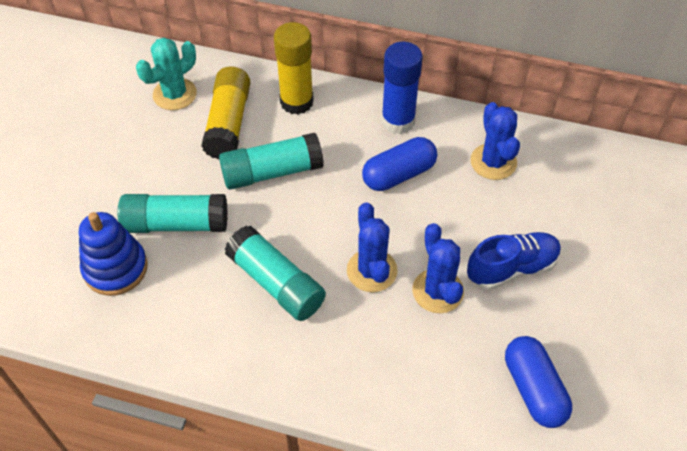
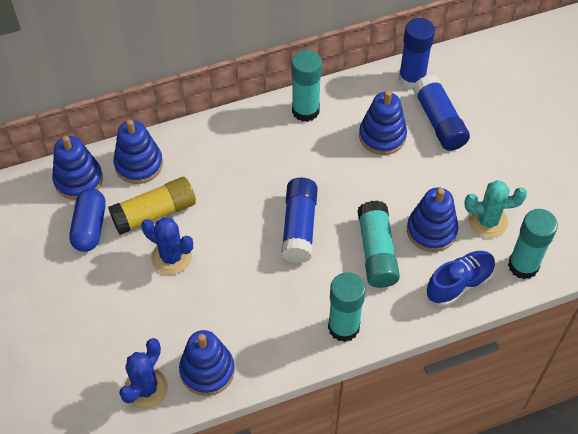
blue cactus: 3 -> 2
blue capsule: 2 -> 1
blue glue stick: 1 -> 3
blue stacking toy: 1 -> 5
turquoise glue stick: 3 -> 4
yellow glue stick: 2 -> 1

